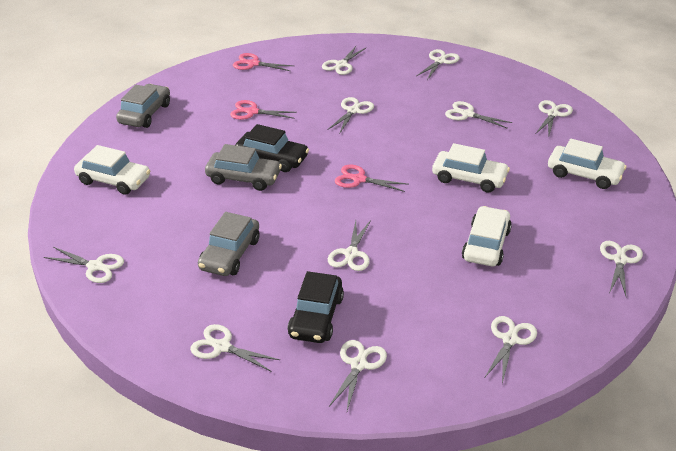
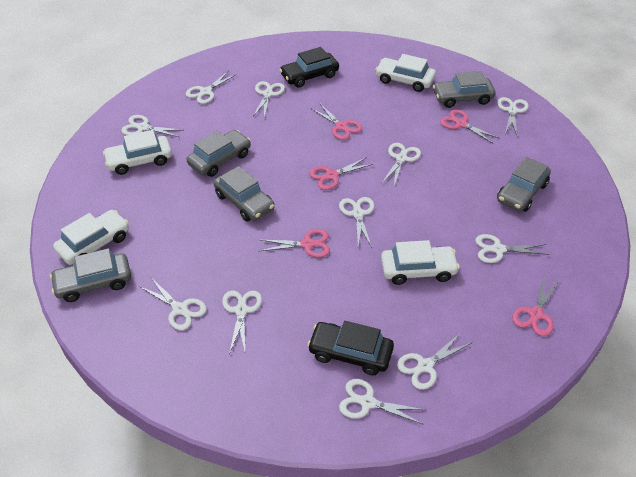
grey car: 3 -> 5
pink scissors: 3 -> 5

